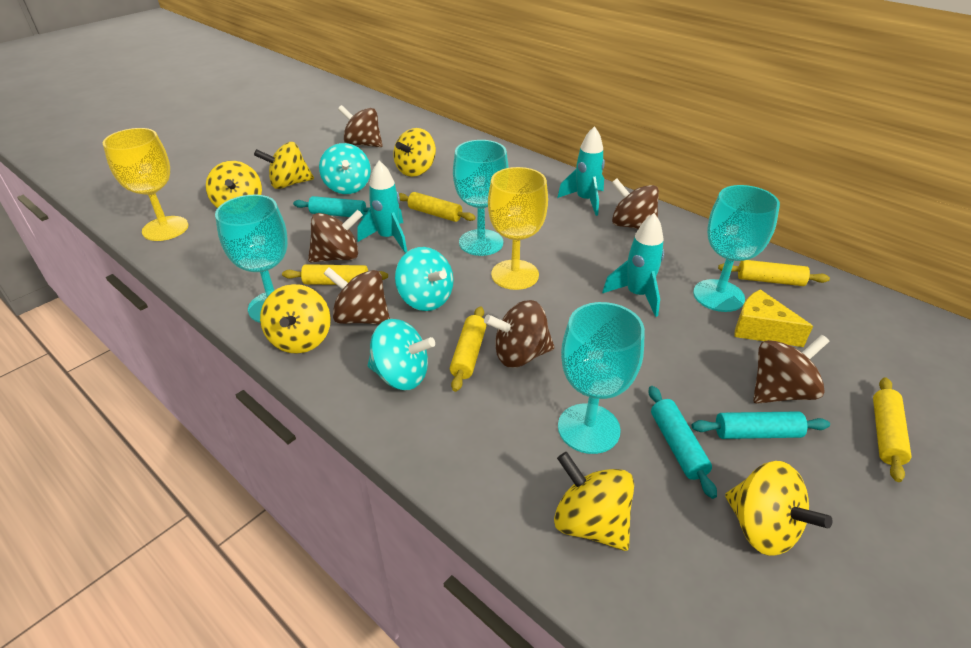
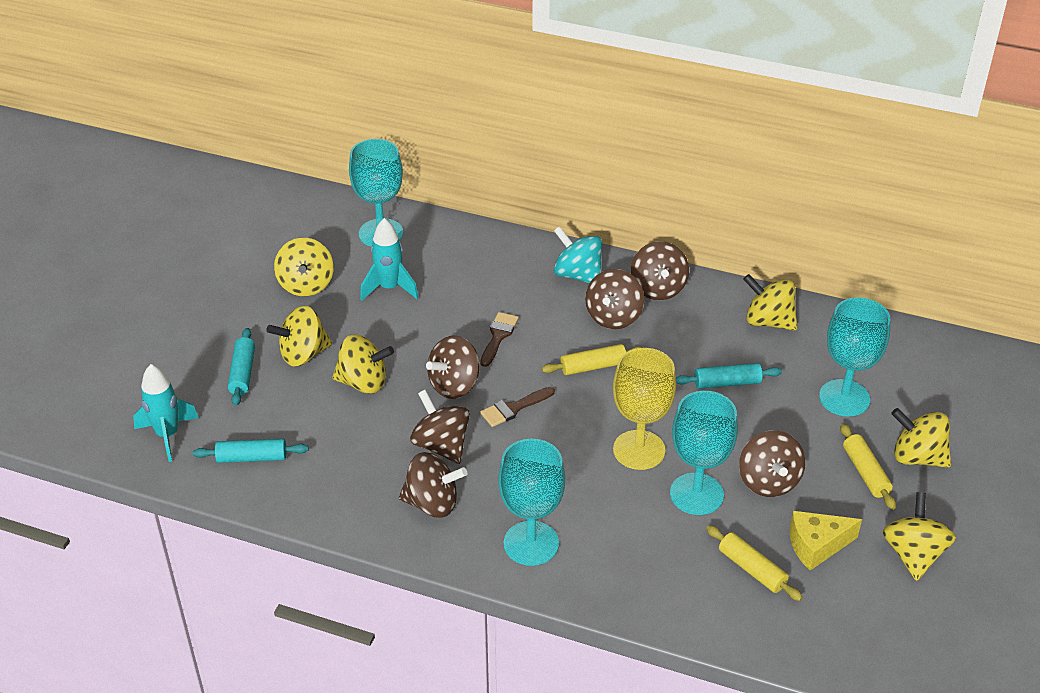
brown brush: 0 -> 2
turquoise rocket: 3 -> 2
turquoise spinning top: 3 -> 1
yellow goblet: 2 -> 1
yellow rolling pin: 5 -> 3

